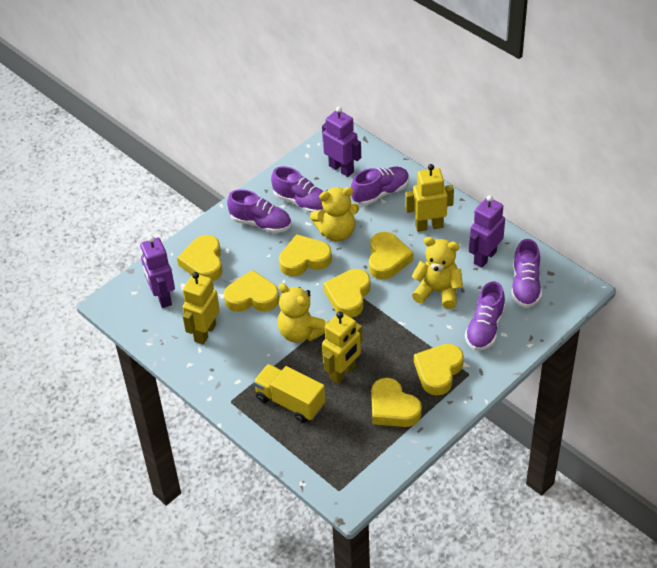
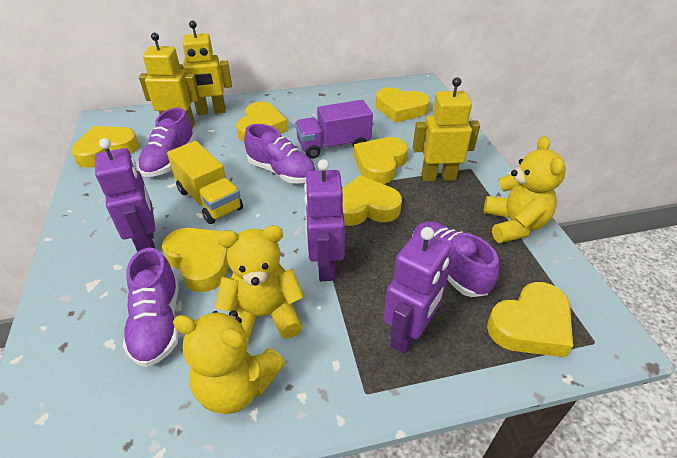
purple shoe: 5 -> 4
purple truck: 0 -> 1

